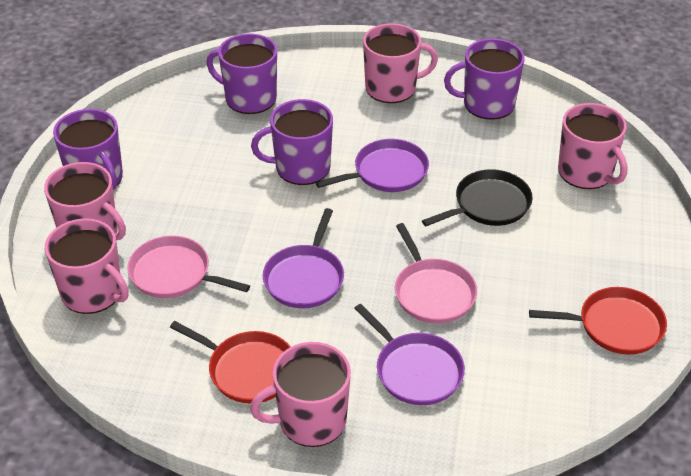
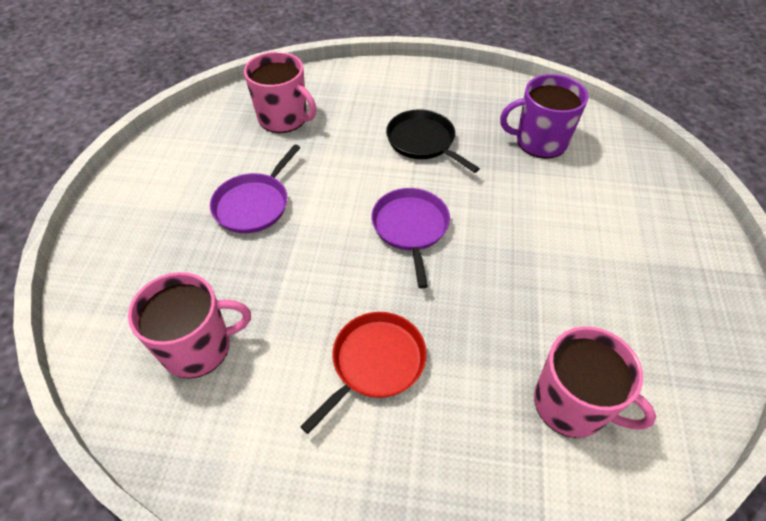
pink mug: 5 -> 3
pink pan: 2 -> 0
purple mug: 4 -> 1
purple pan: 3 -> 2
red pan: 2 -> 1

